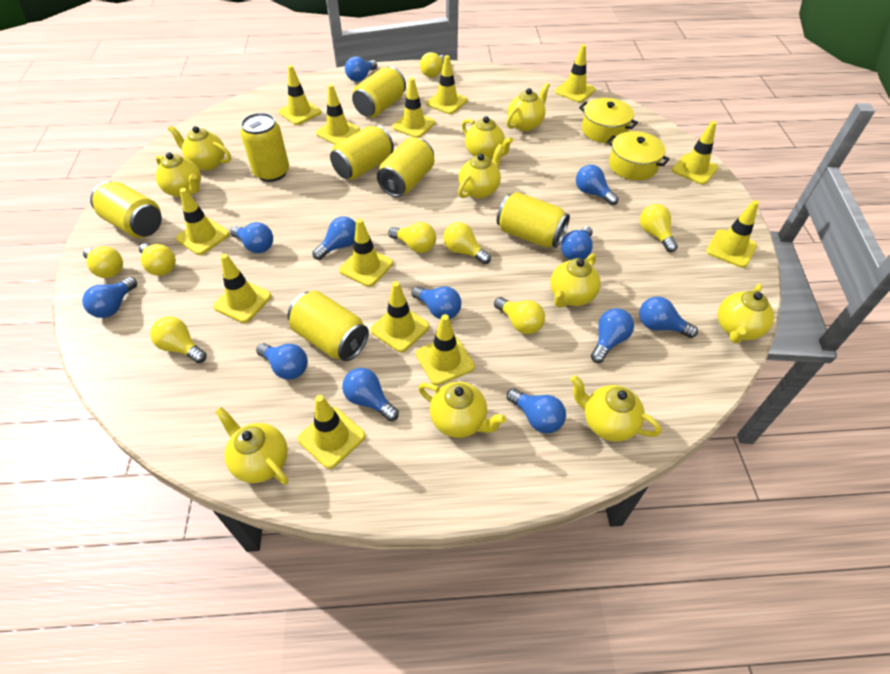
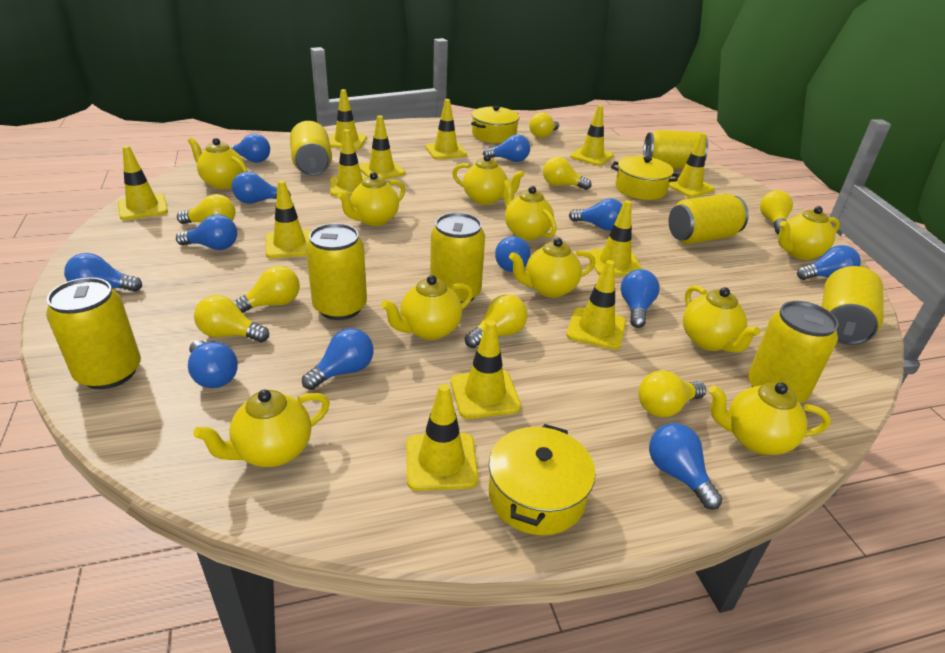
yellow can: 7 -> 8
yellow pot: 2 -> 3
yellow traffic cone: 13 -> 12

